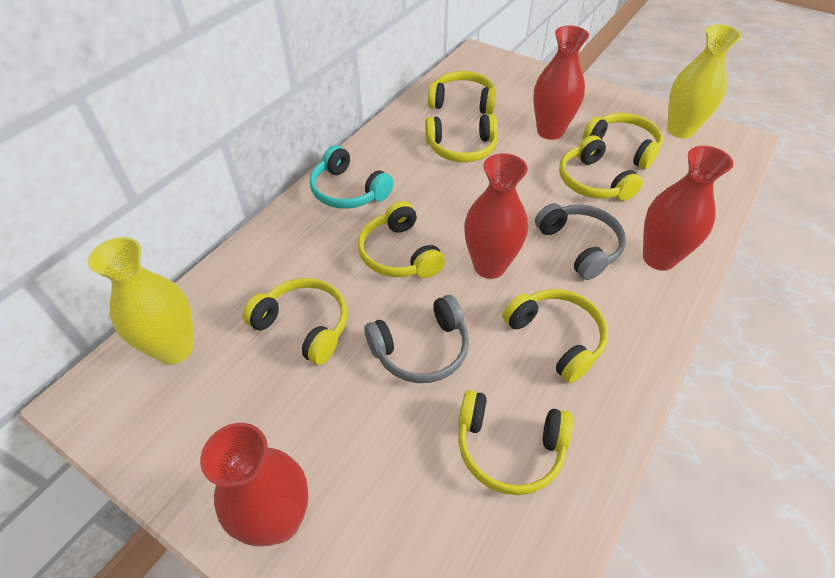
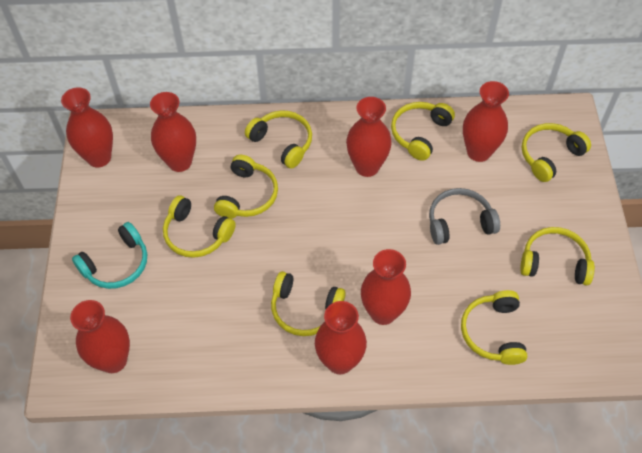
grey headphones: 2 -> 1
red vase: 4 -> 7
yellow vase: 2 -> 0

